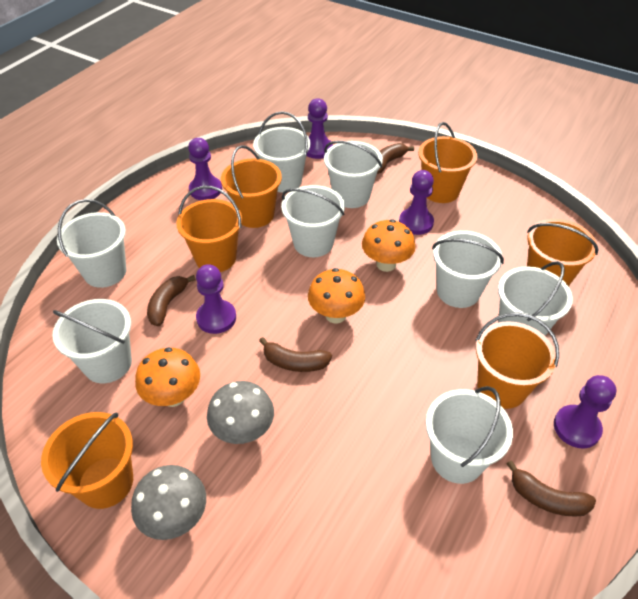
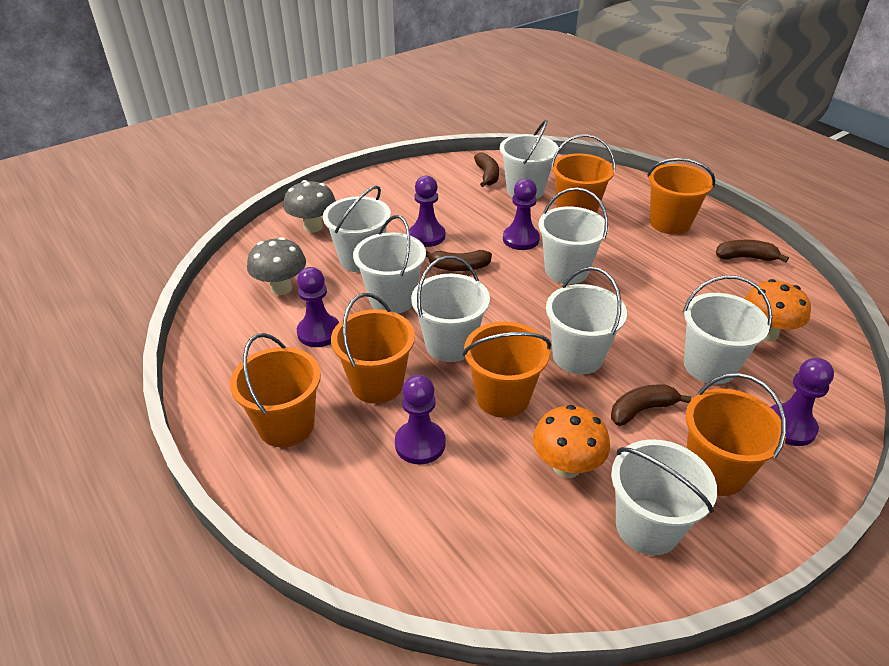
orange mushroom: 3 -> 2

